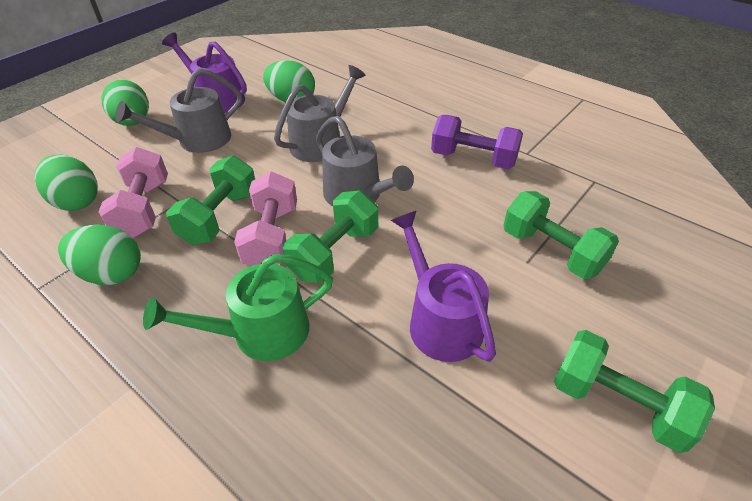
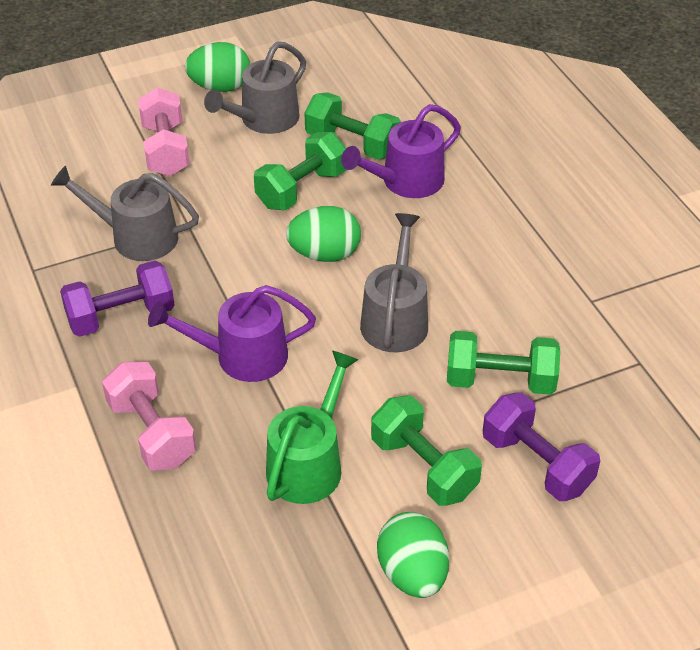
green egg: 4 -> 3
purple dumbbell: 1 -> 2

